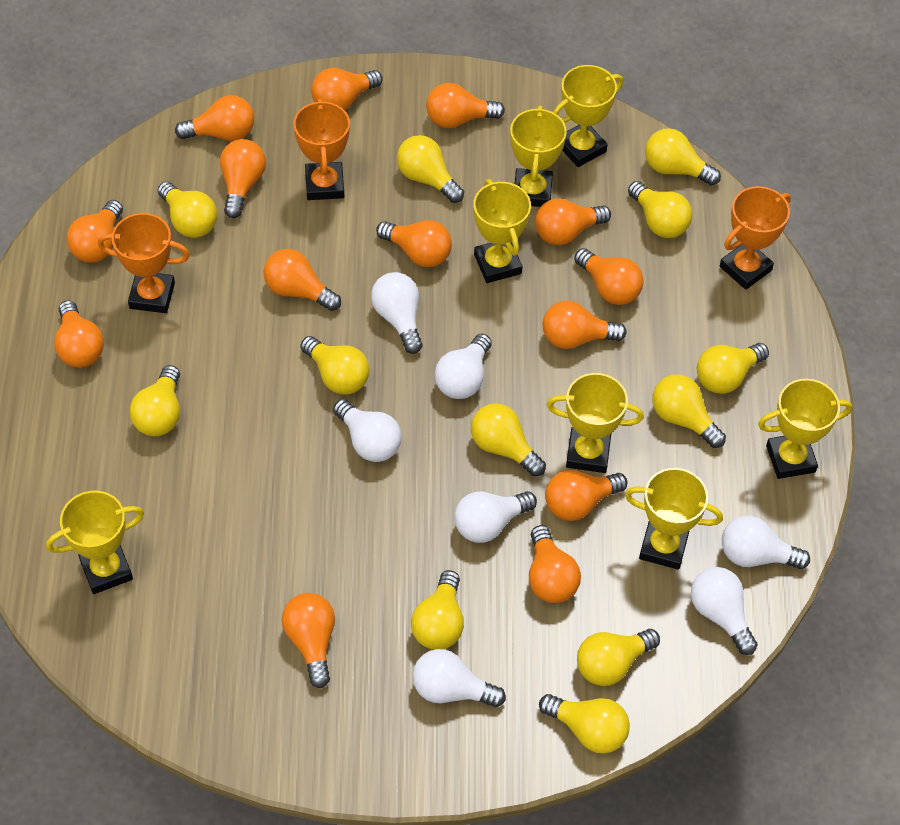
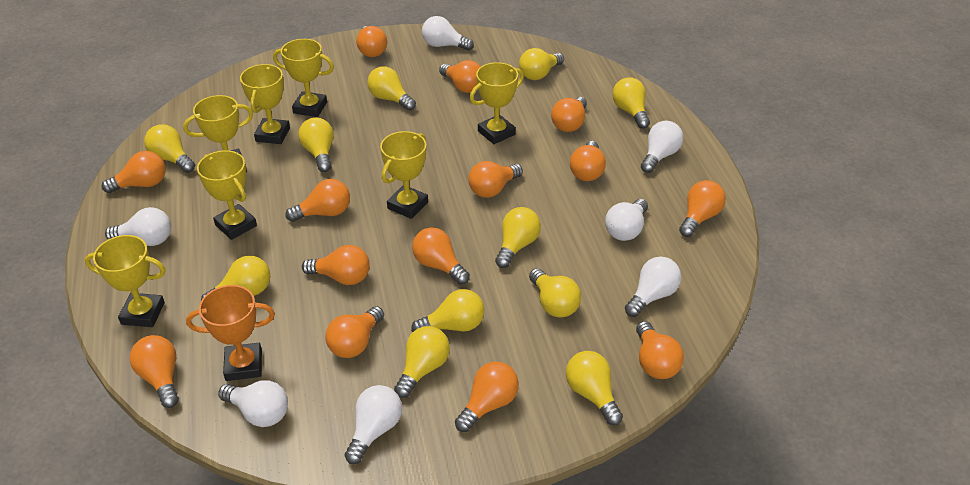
orange trophy: 3 -> 1
yellow light bulb: 12 -> 11

